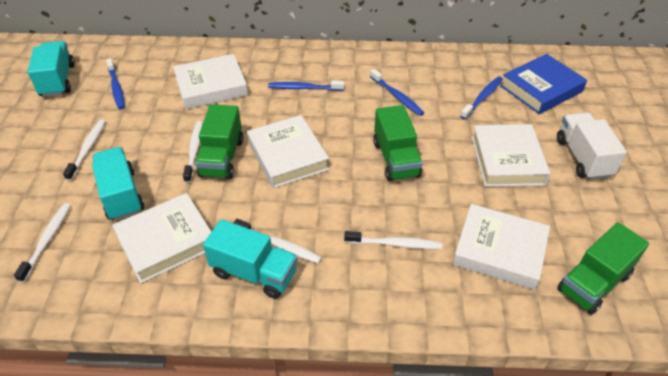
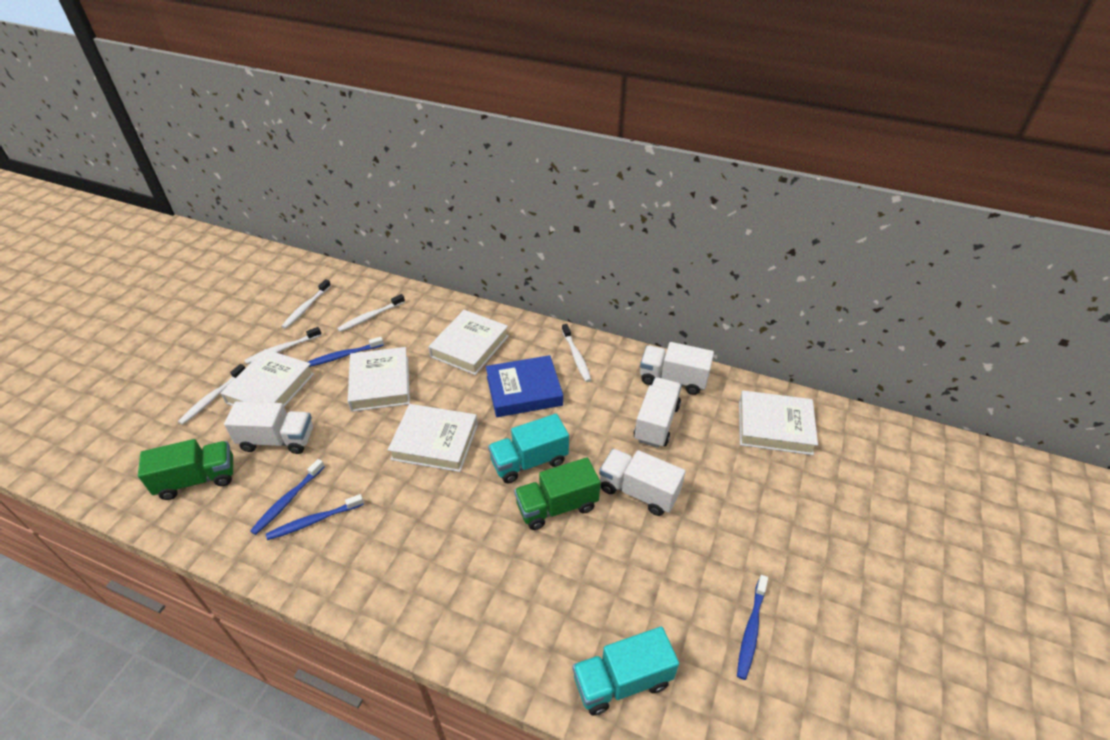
green truck: 3 -> 2
turquoise truck: 3 -> 2
white truck: 1 -> 4

